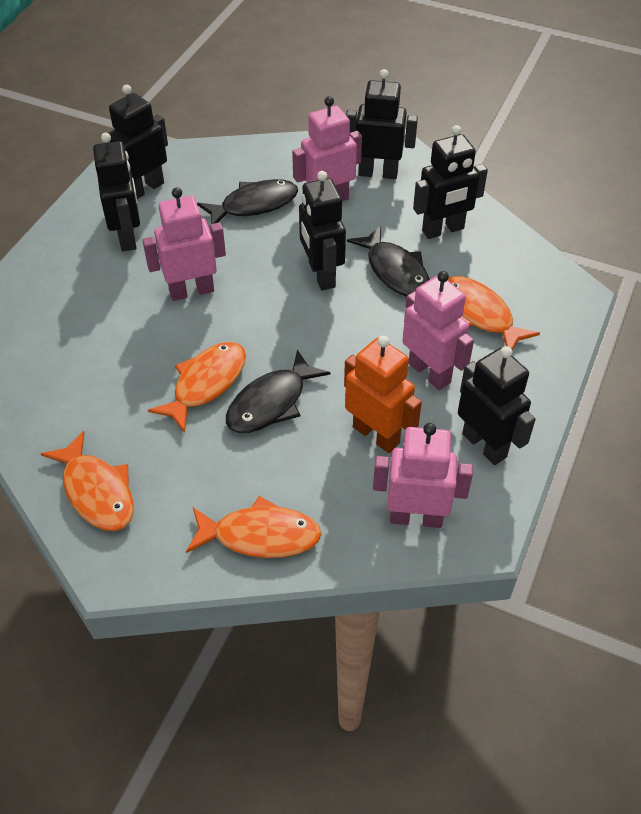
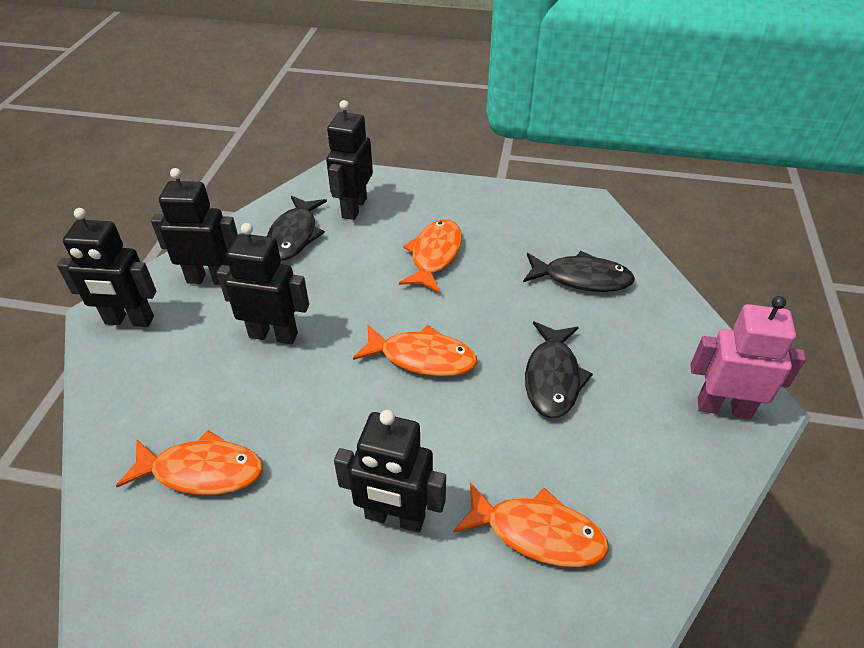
black robot: 6 -> 5
orange robot: 1 -> 0
pink robot: 4 -> 1

